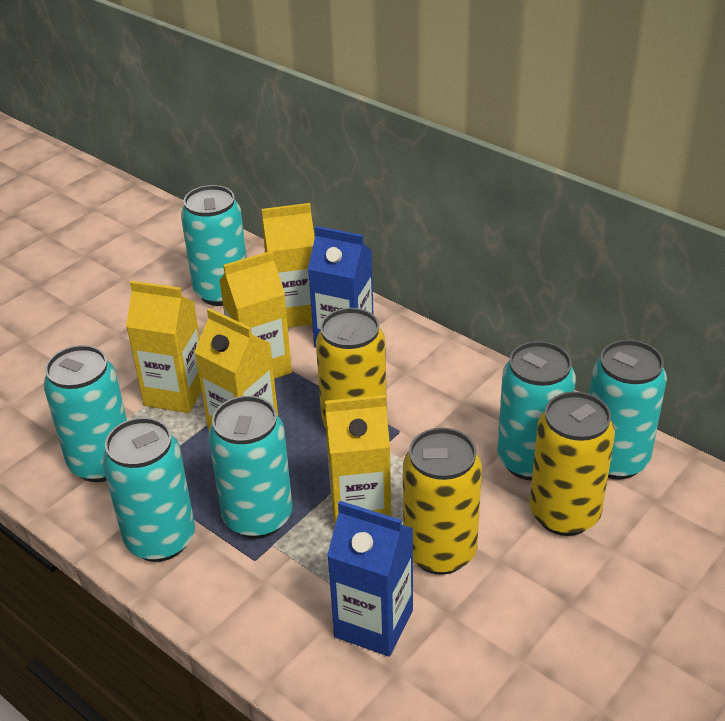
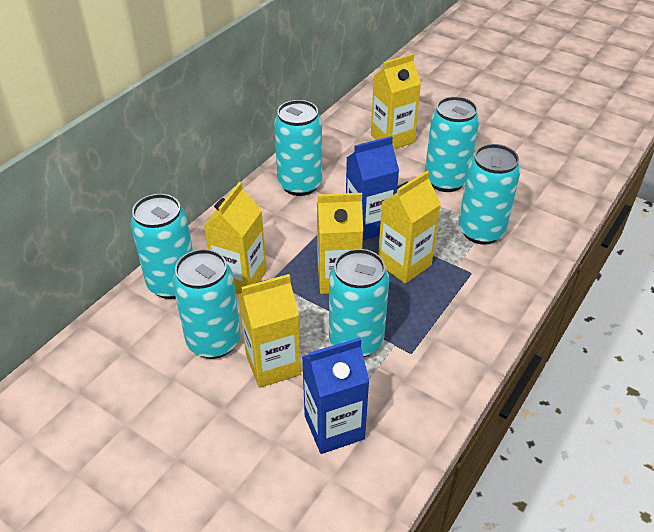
yellow can: 3 -> 0

